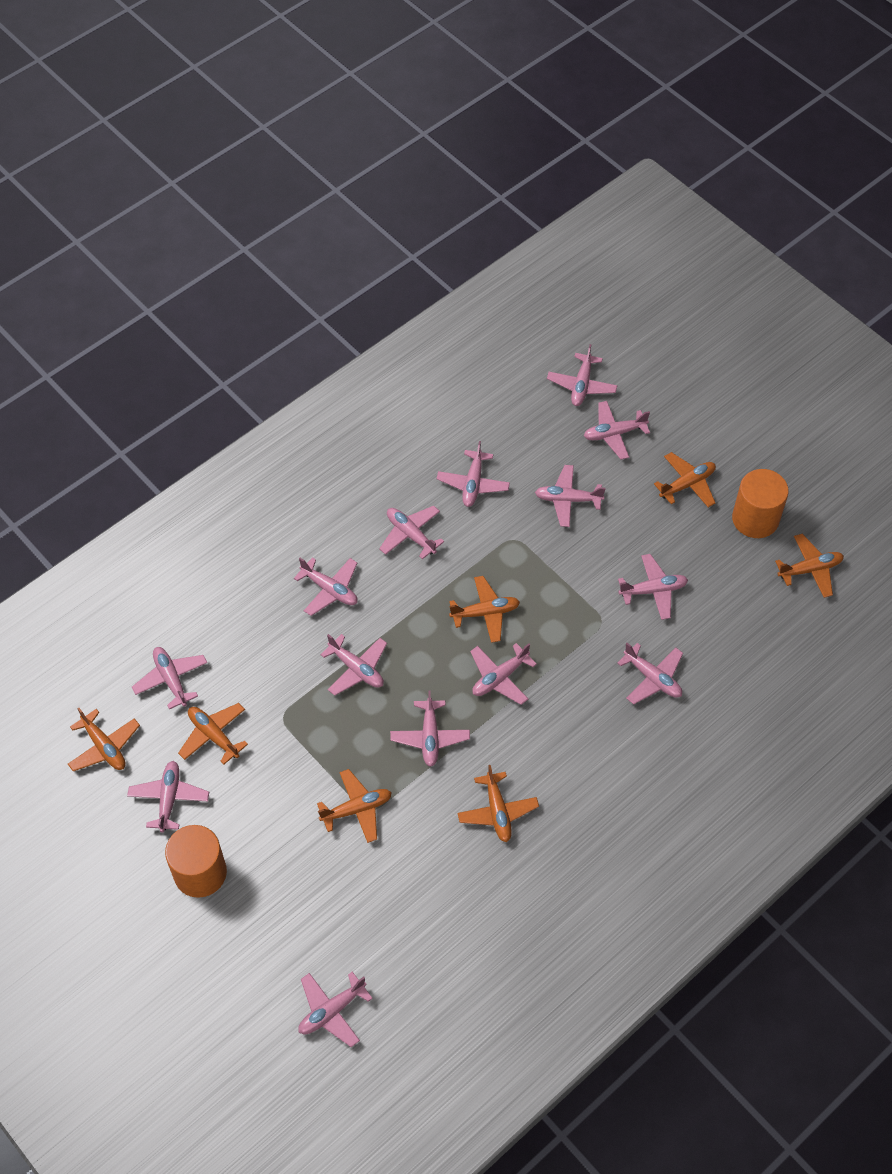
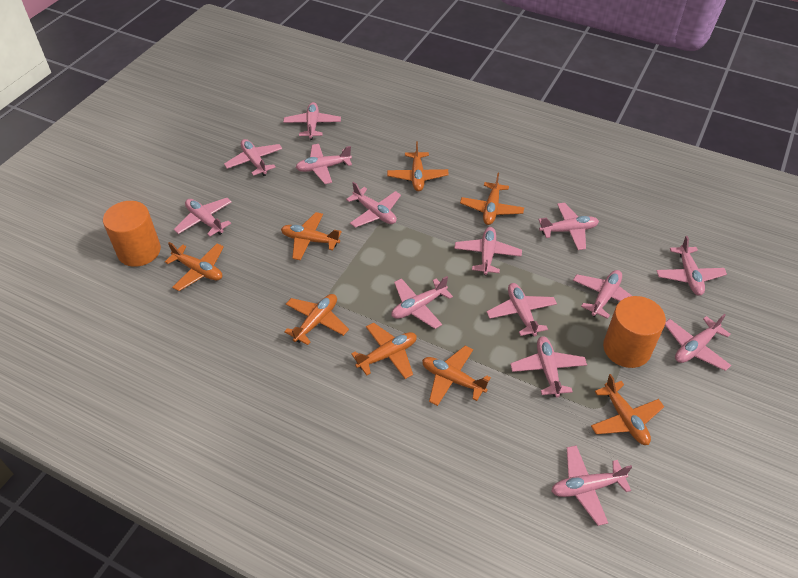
orange plane: 7 -> 8

